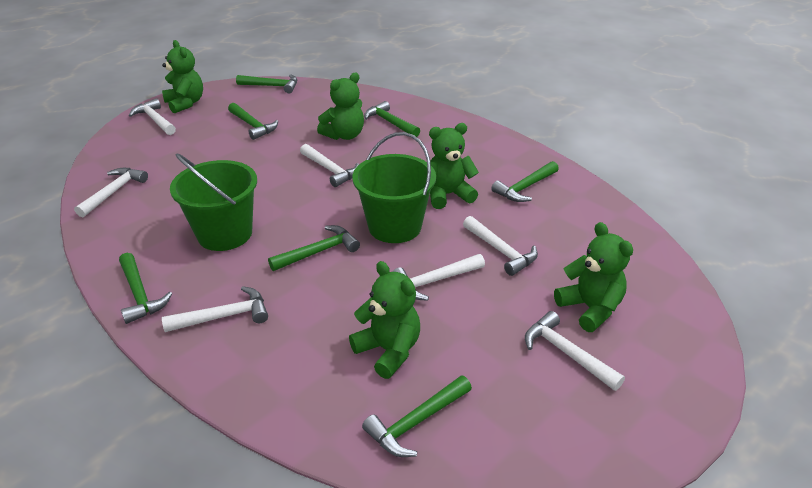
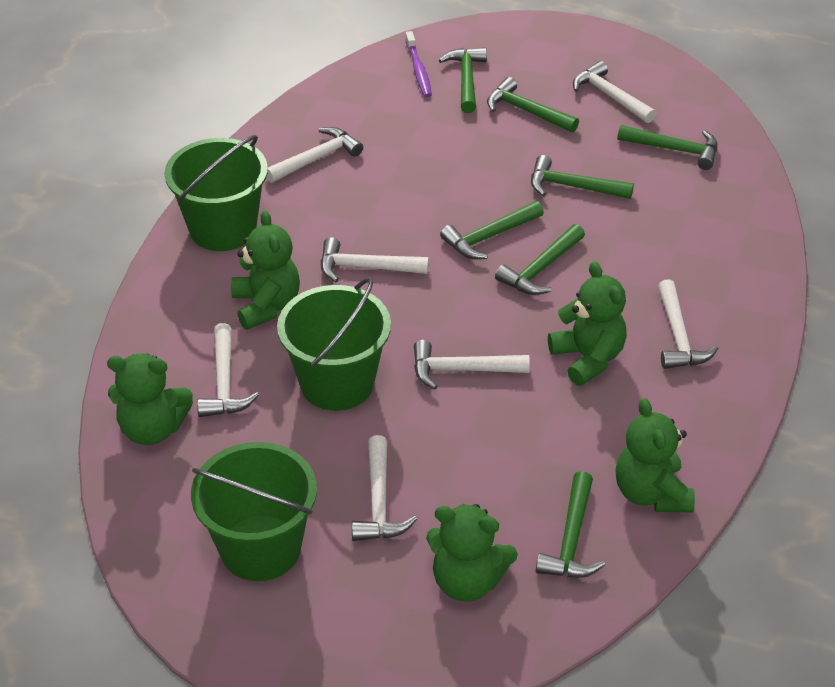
green bucket: 2 -> 3
purple toothbrush: 0 -> 1

